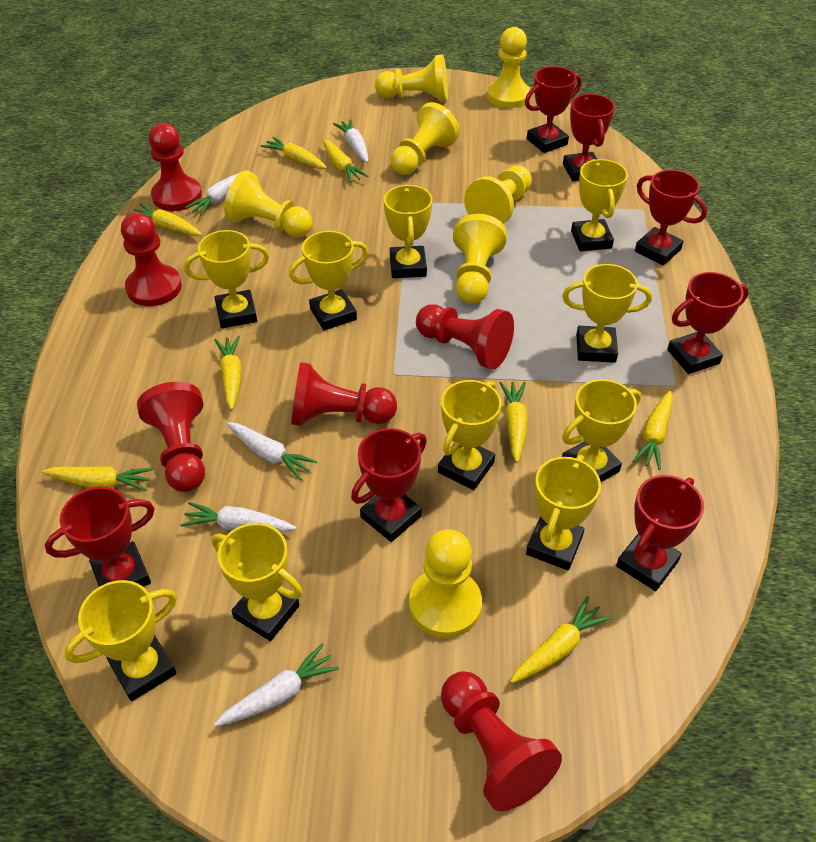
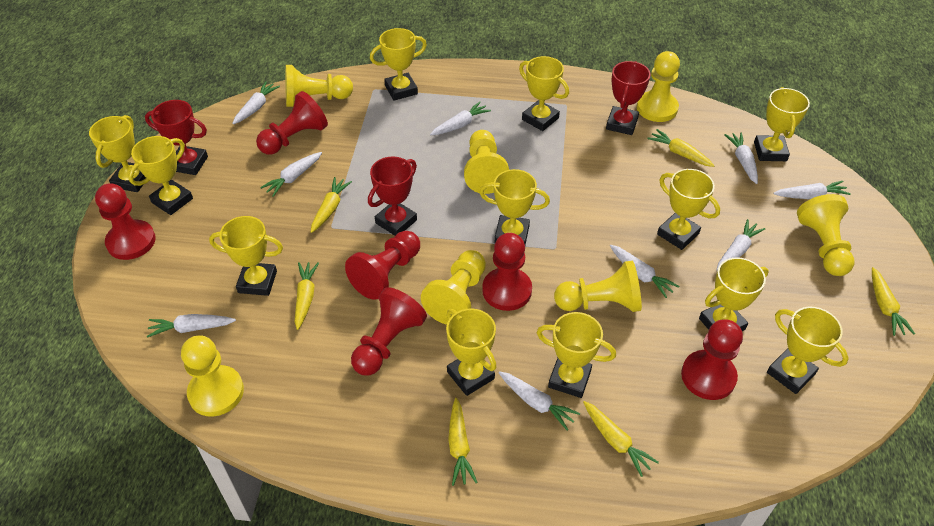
red trophy: 7 -> 3
white carrot: 5 -> 9
yellow carrot: 8 -> 6
yellow trophy: 10 -> 12

